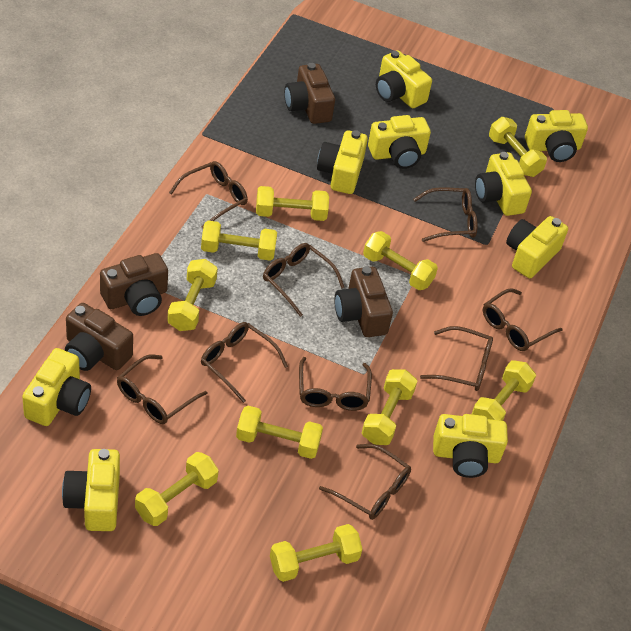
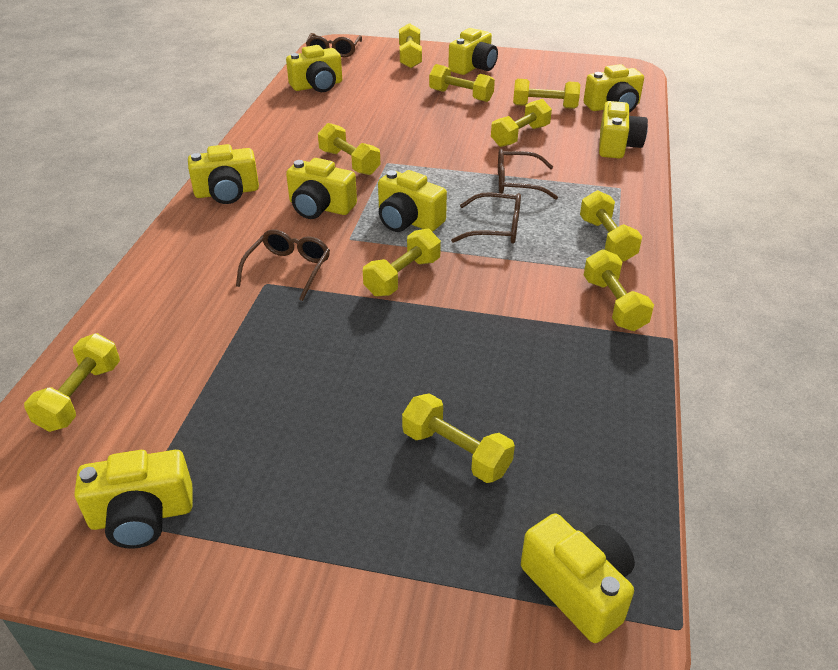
brown camera: 4 -> 0
brown glasses: 9 -> 4

